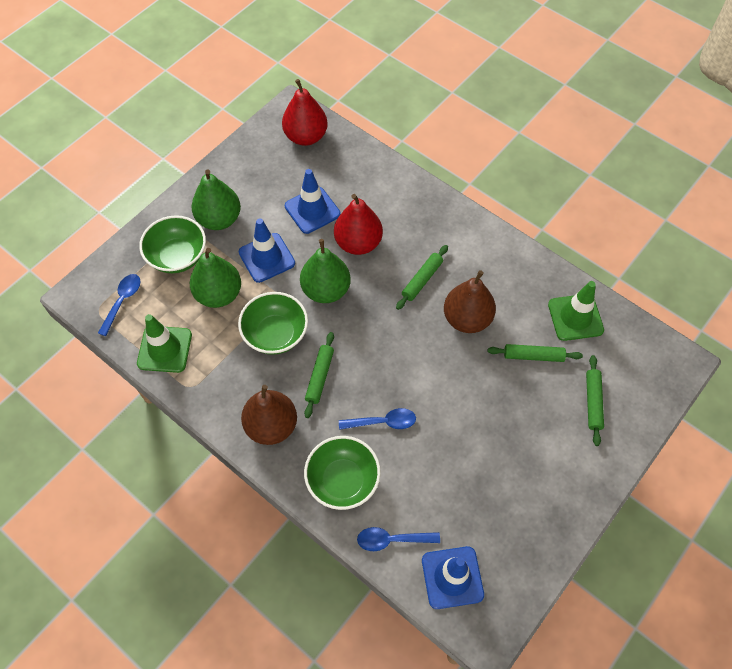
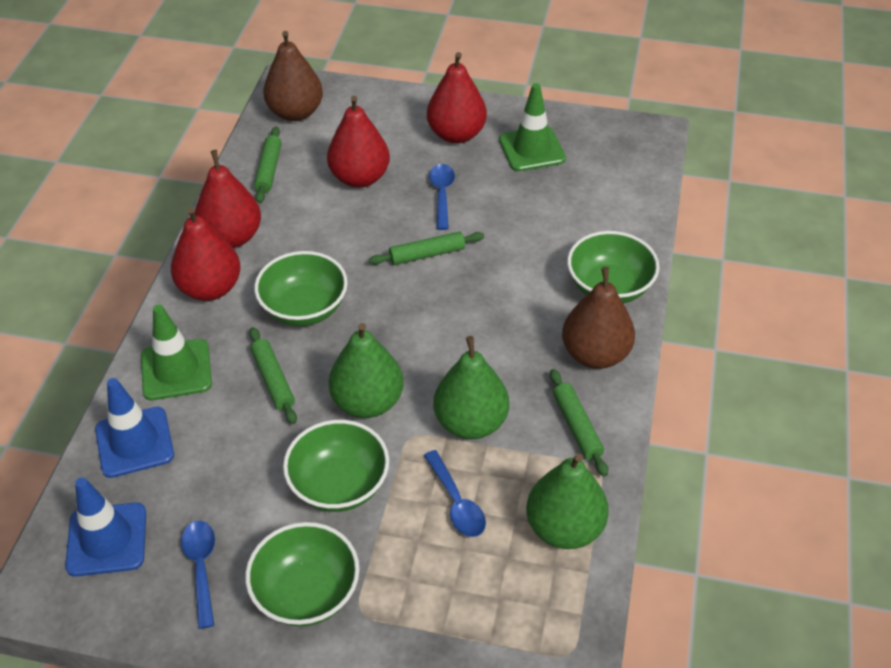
blue traffic cone: 3 -> 2
green bowl: 3 -> 4
red pear: 2 -> 4

